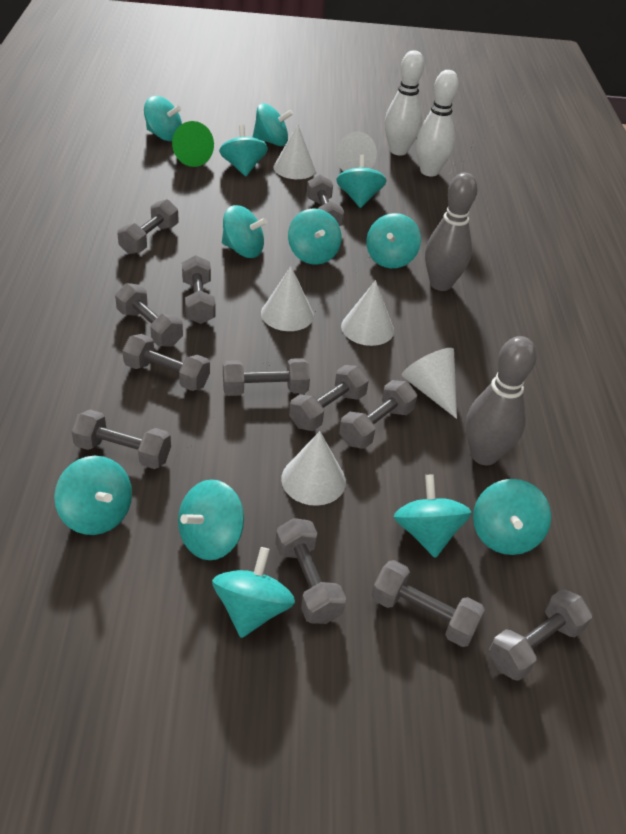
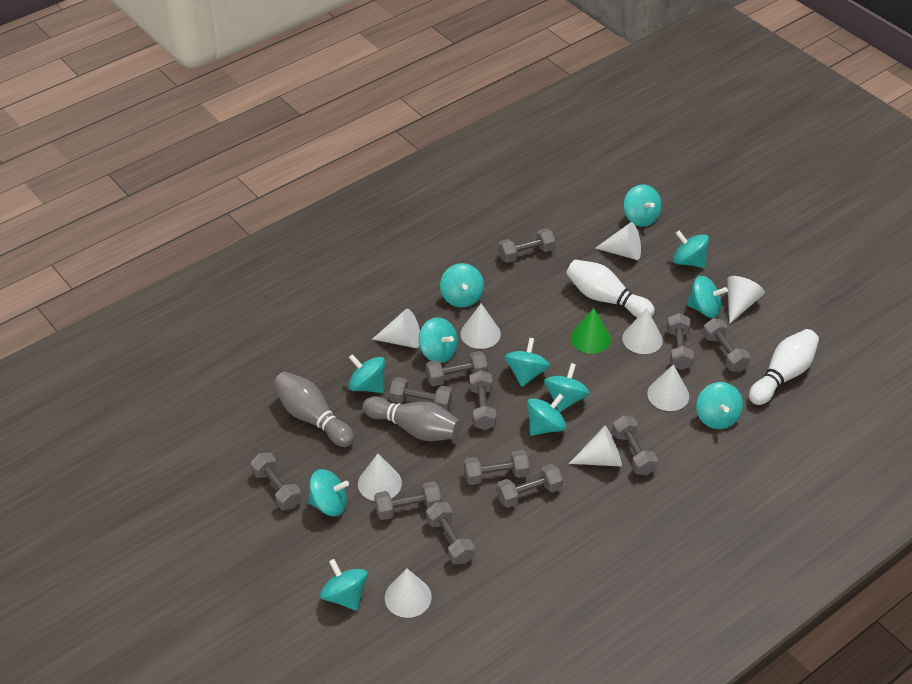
white cone: 6 -> 9

